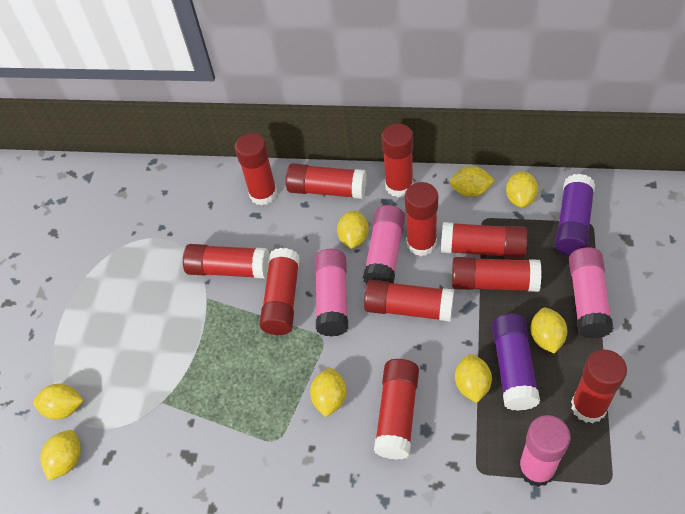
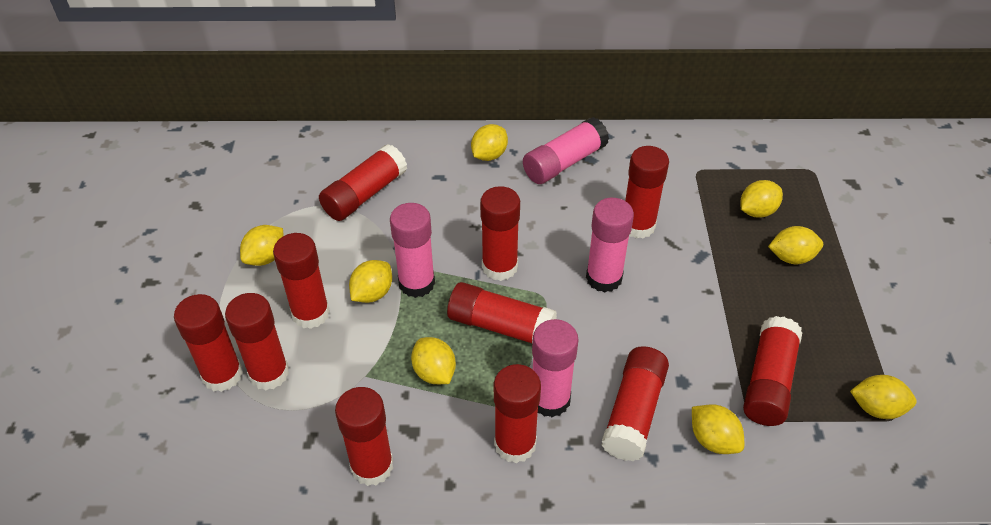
purple glue stick: 2 -> 0

